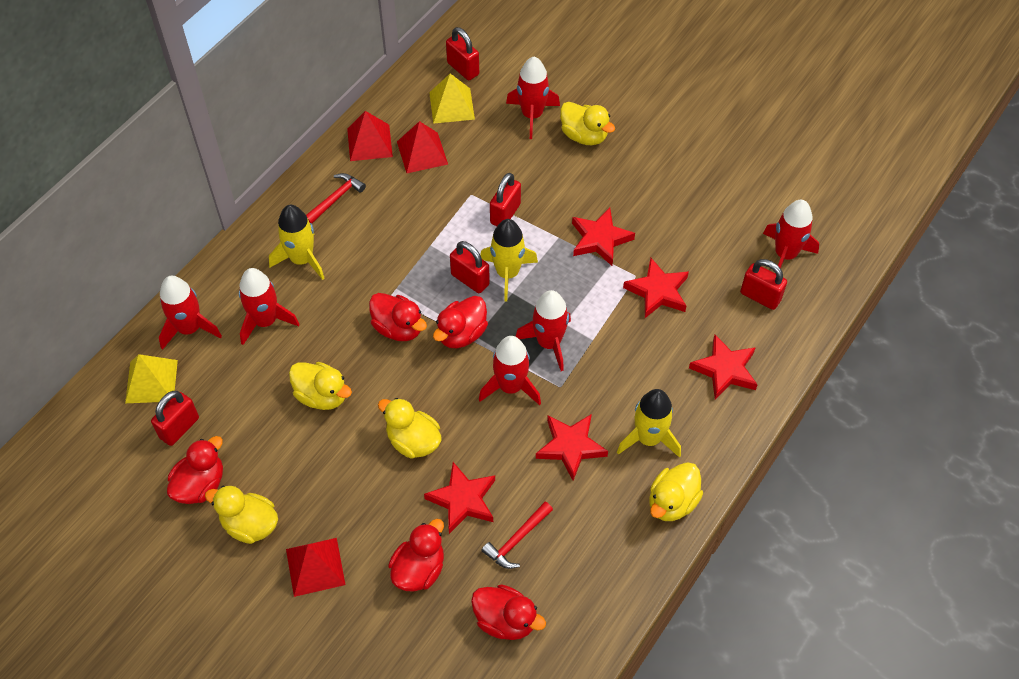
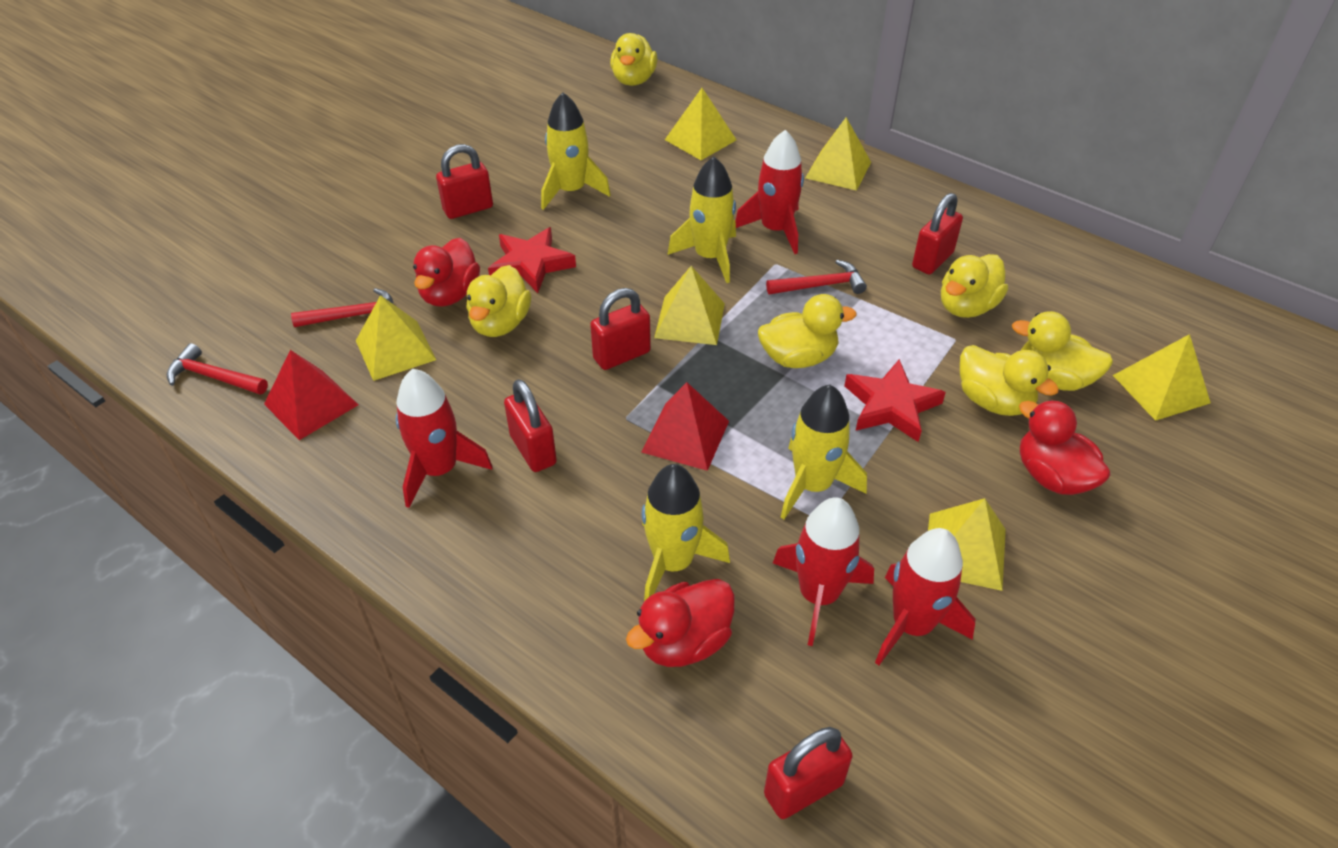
red duck: 5 -> 3
red hammer: 2 -> 3
red pyramid: 3 -> 2
red rocket: 6 -> 4
red star: 5 -> 2
yellow duck: 5 -> 6
yellow pyramid: 2 -> 6
yellow rocket: 3 -> 4

